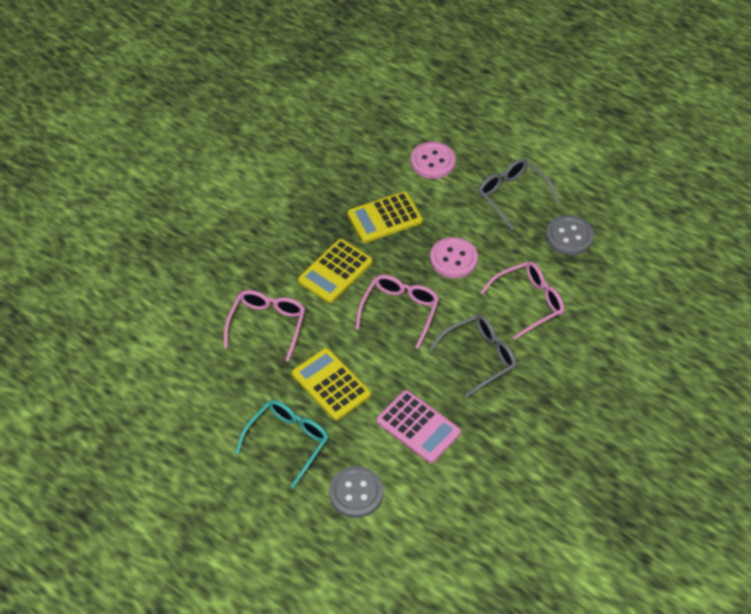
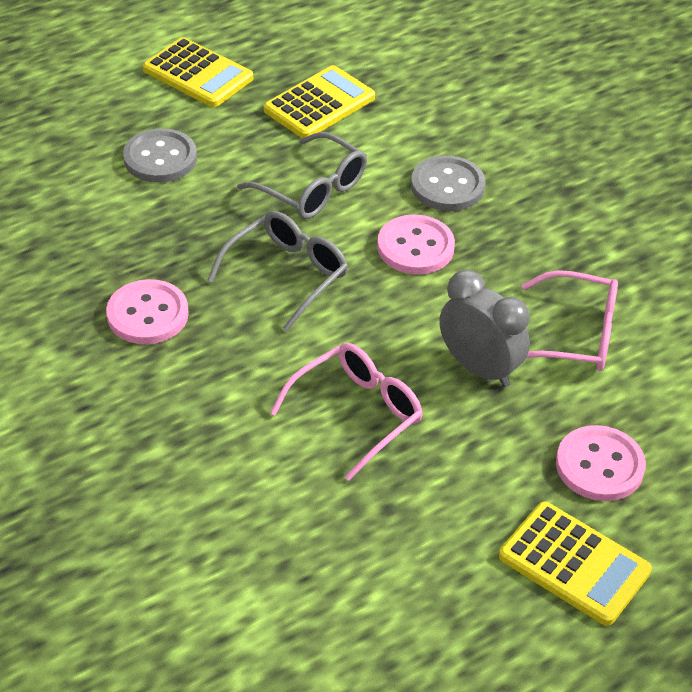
grey clock: 0 -> 1
pink button: 2 -> 3
pink calculator: 1 -> 0
pink glasses: 3 -> 2
turquoise glasses: 1 -> 0

